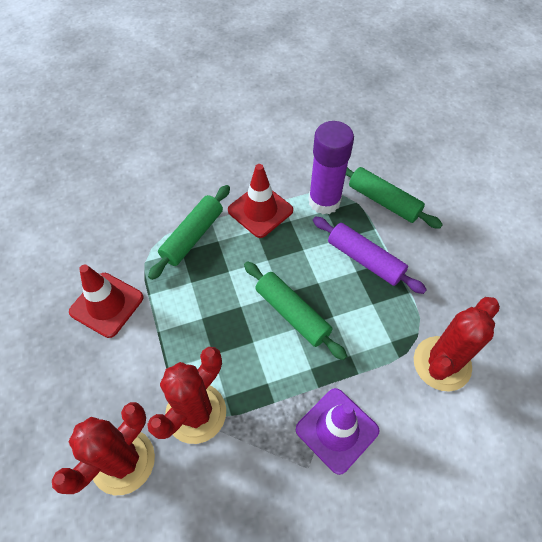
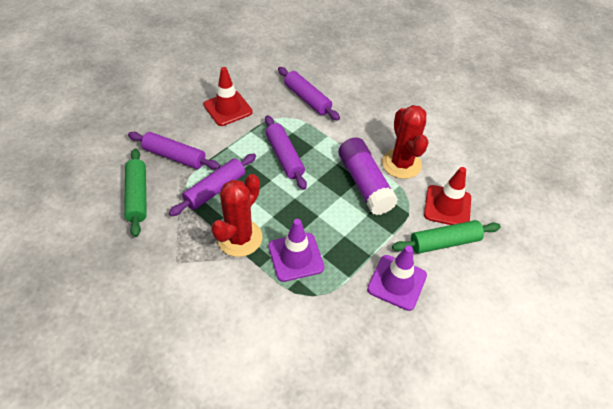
green rolling pin: 3 -> 2
purple rolling pin: 1 -> 4
purple traffic cone: 1 -> 2
red cactus: 3 -> 2

